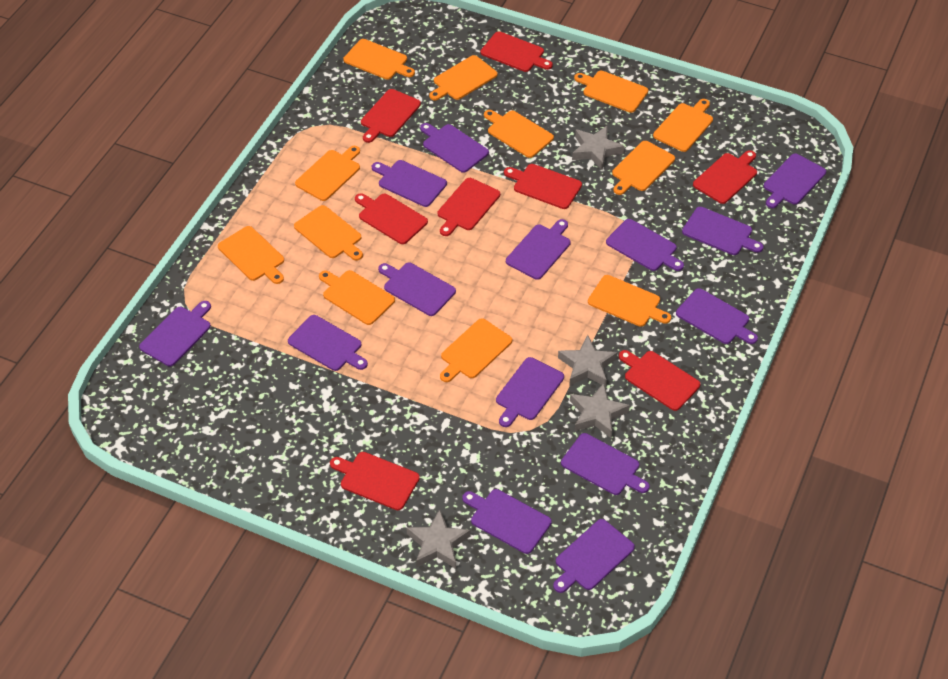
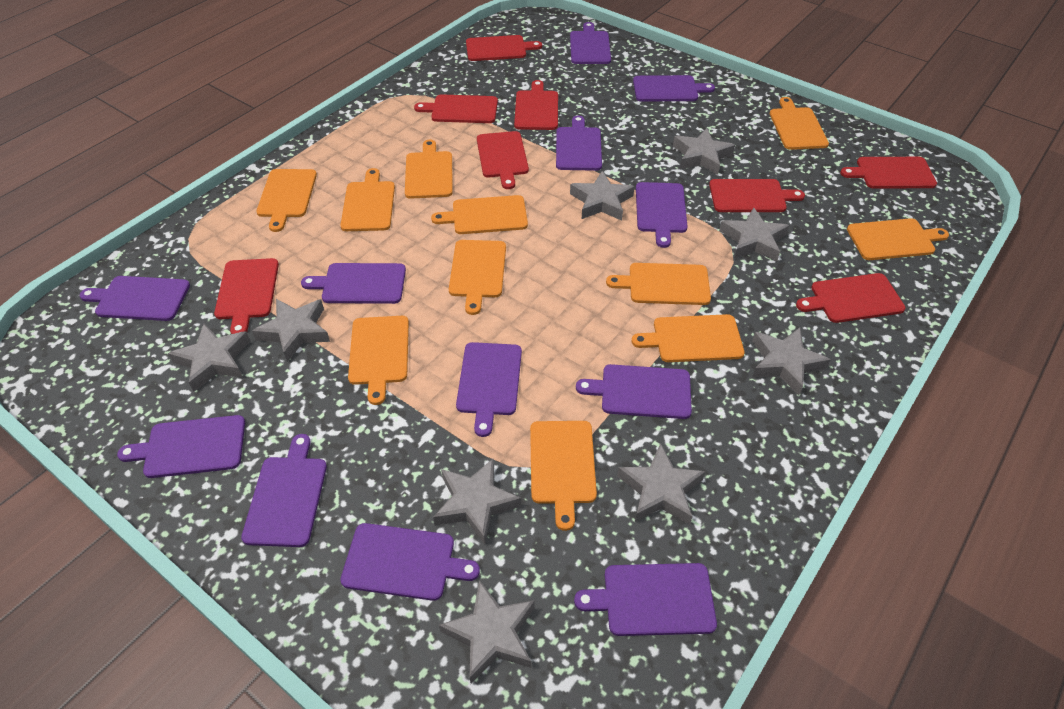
grey star: 4 -> 9
orange cutting board: 12 -> 11
purple cutting board: 14 -> 12

